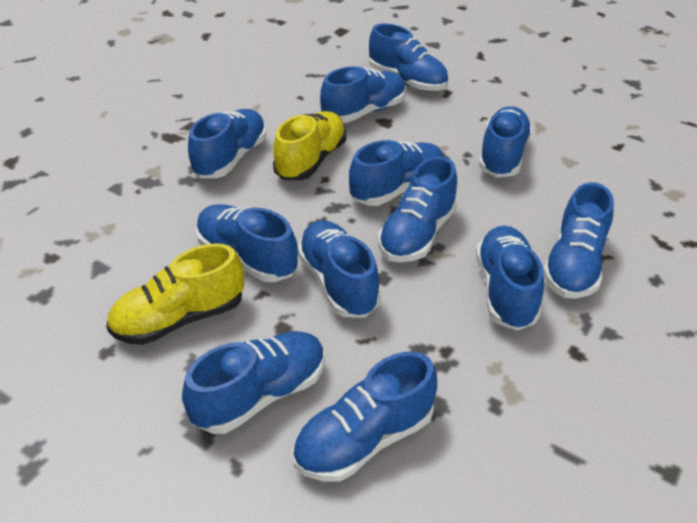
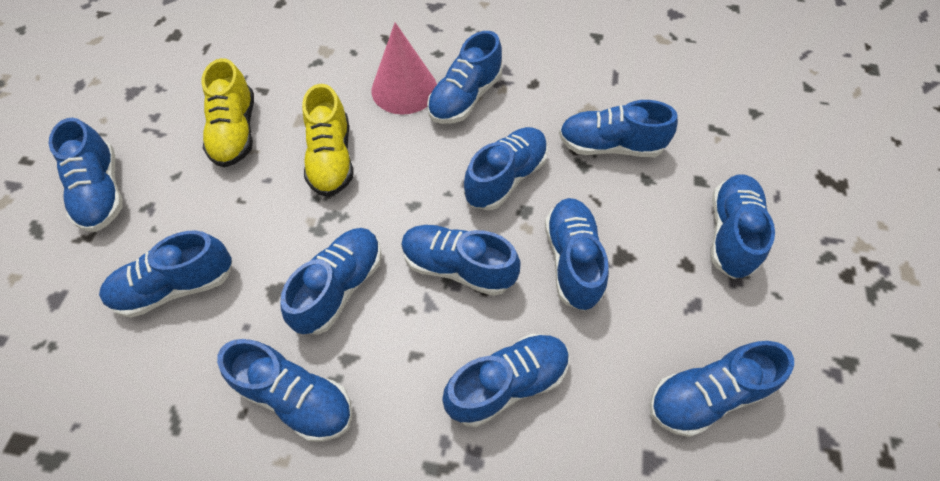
pink cone: 0 -> 1

